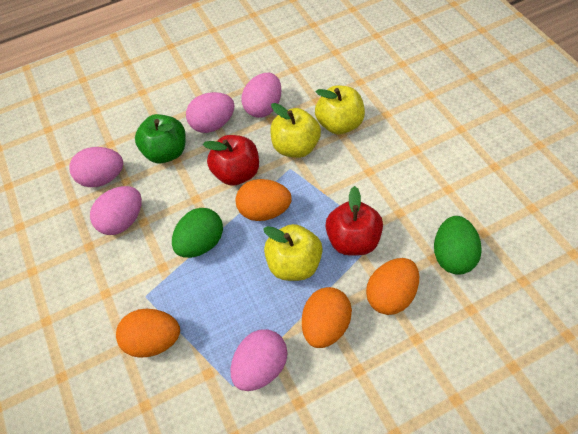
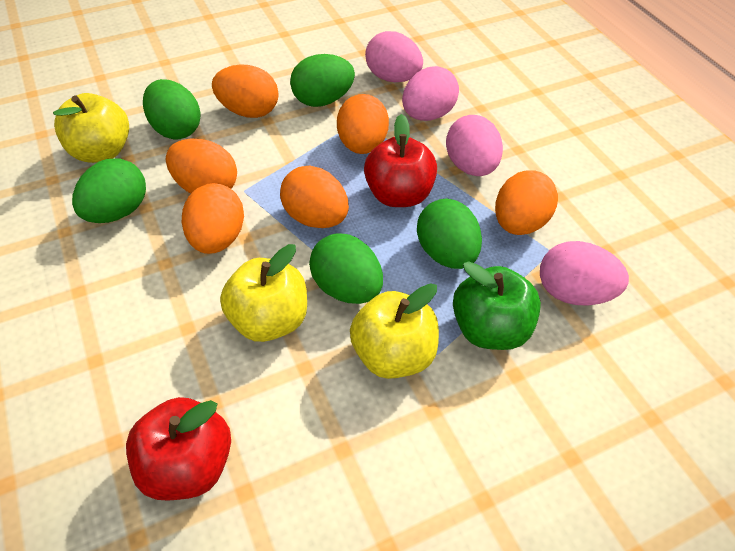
green egg: 2 -> 5
orange egg: 4 -> 6
pink egg: 5 -> 4

